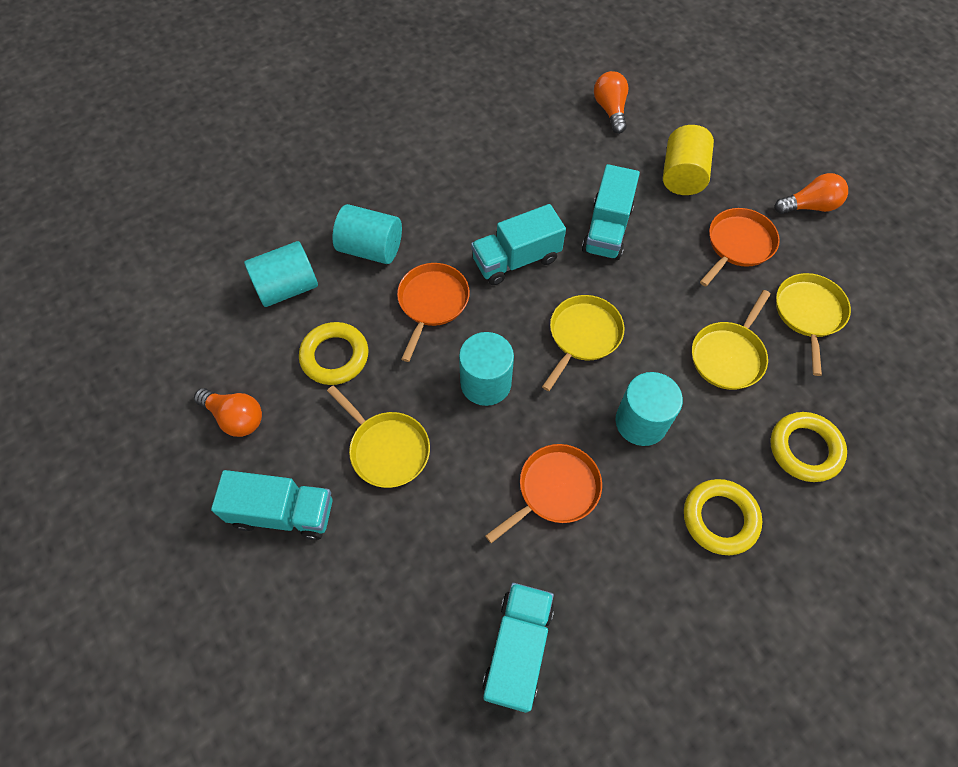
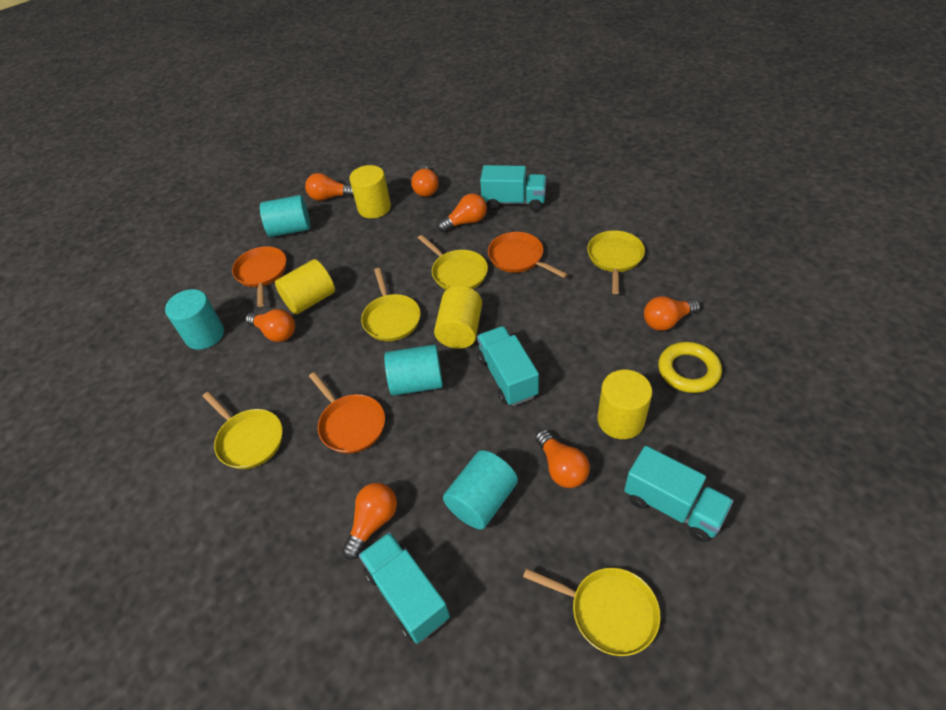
orange light bulb: 3 -> 7
yellow cylinder: 1 -> 4
yellow pan: 4 -> 5
yellow ring: 3 -> 1

